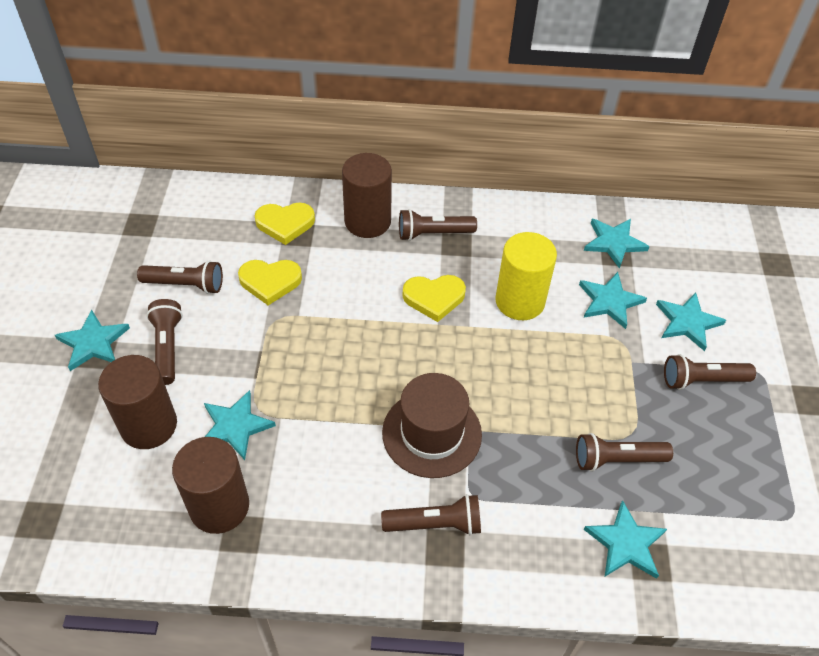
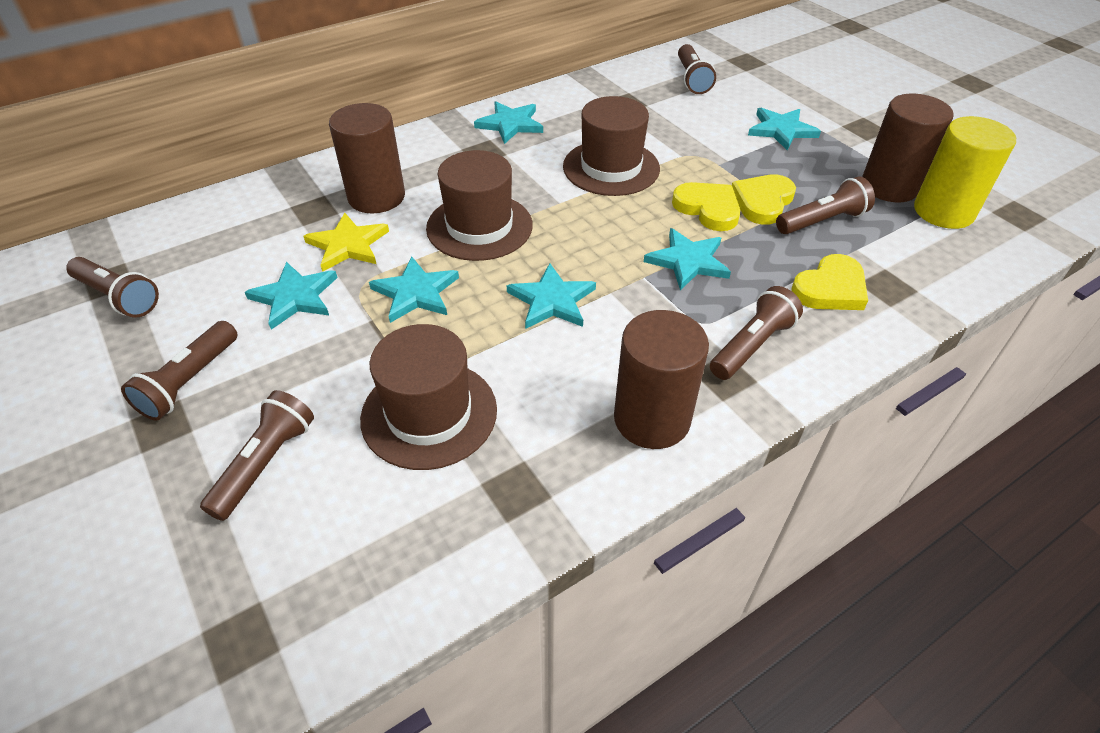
brown hat: 1 -> 3
yellow star: 0 -> 1

